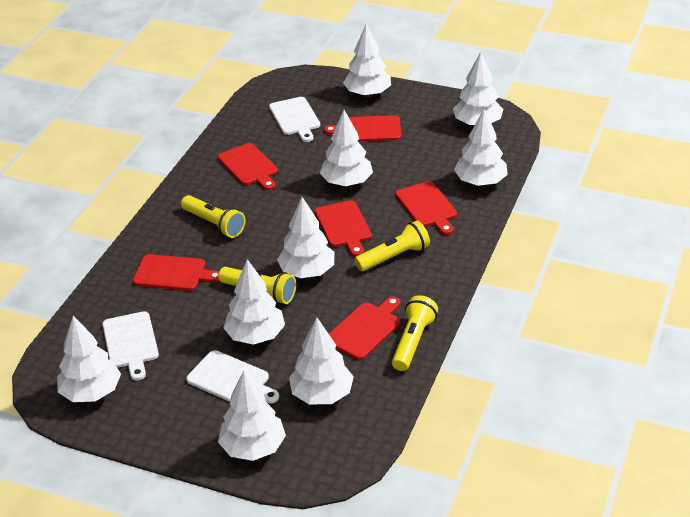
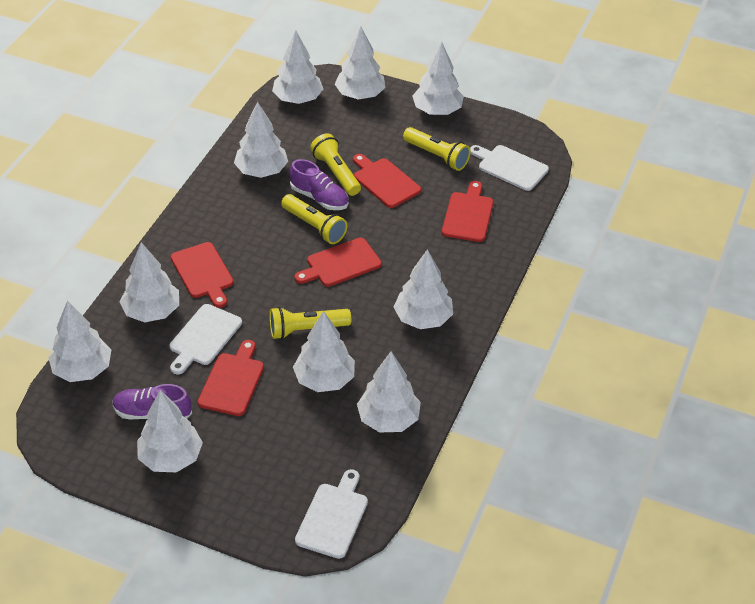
purple shoe: 0 -> 2
red cutting board: 6 -> 5
white tree: 9 -> 10

